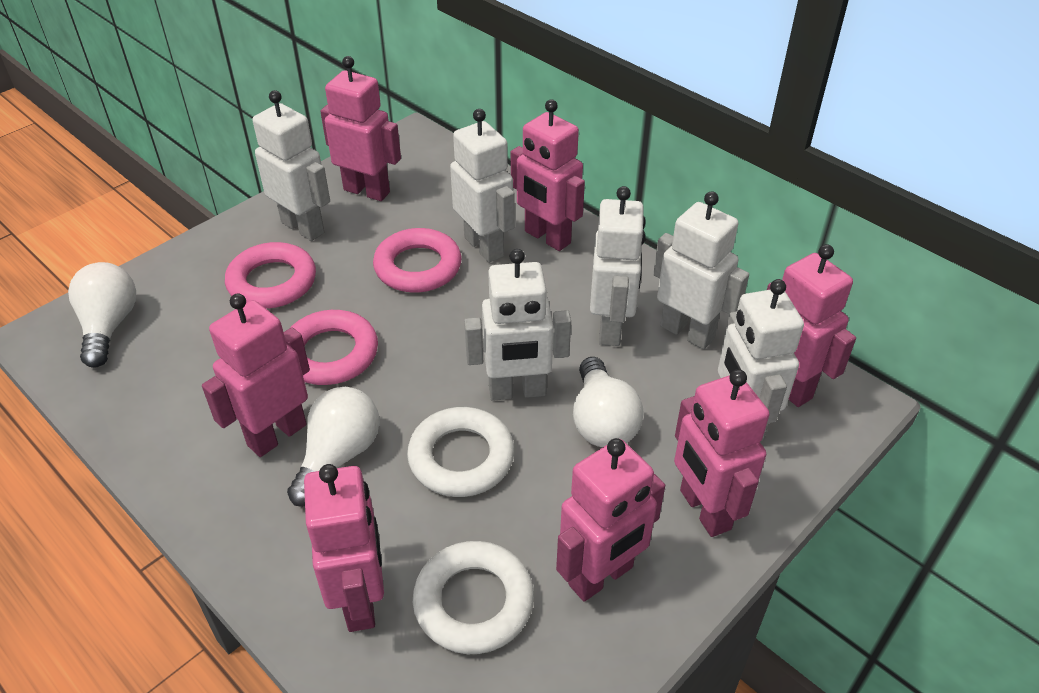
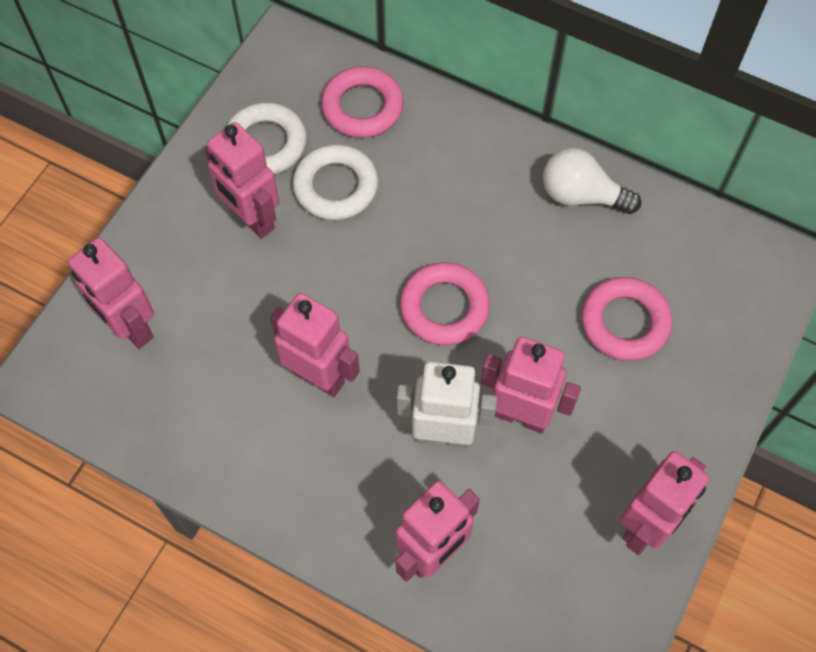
pink robot: 7 -> 6
white light bulb: 3 -> 1
white robot: 6 -> 1

